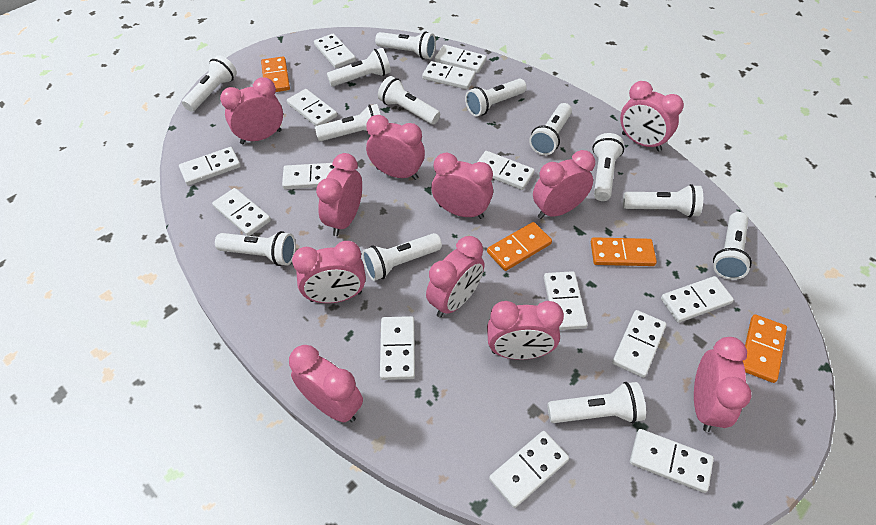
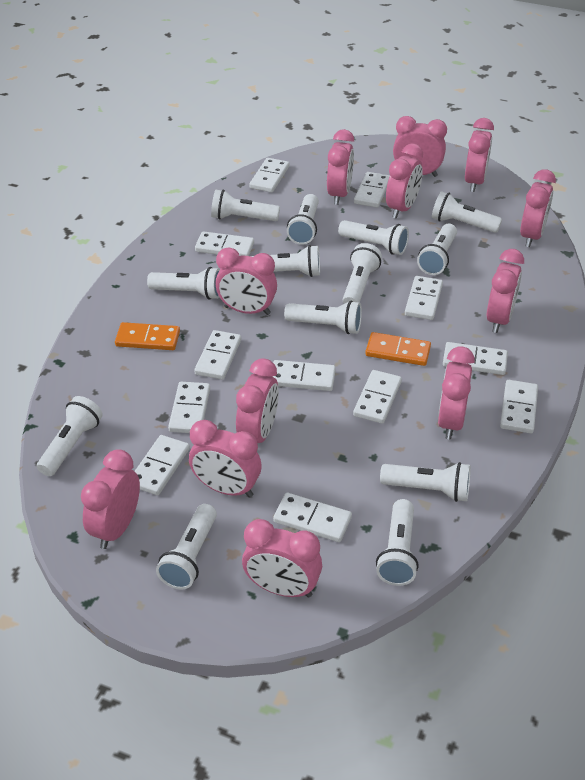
orange domino: 4 -> 2
pink clock: 11 -> 12
white domino: 14 -> 12

